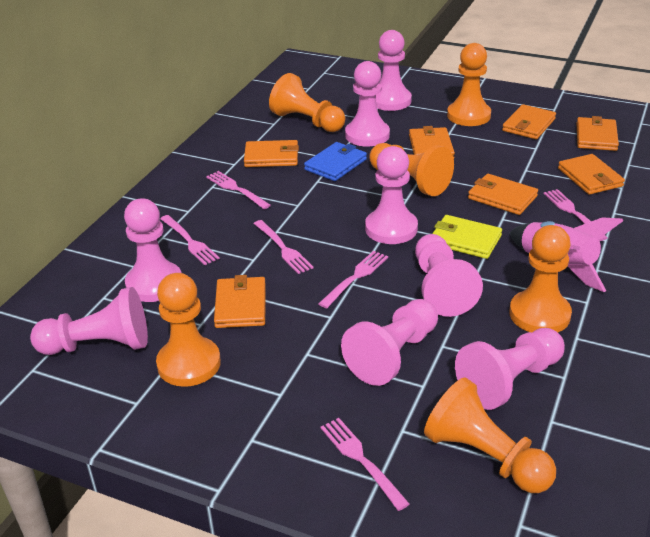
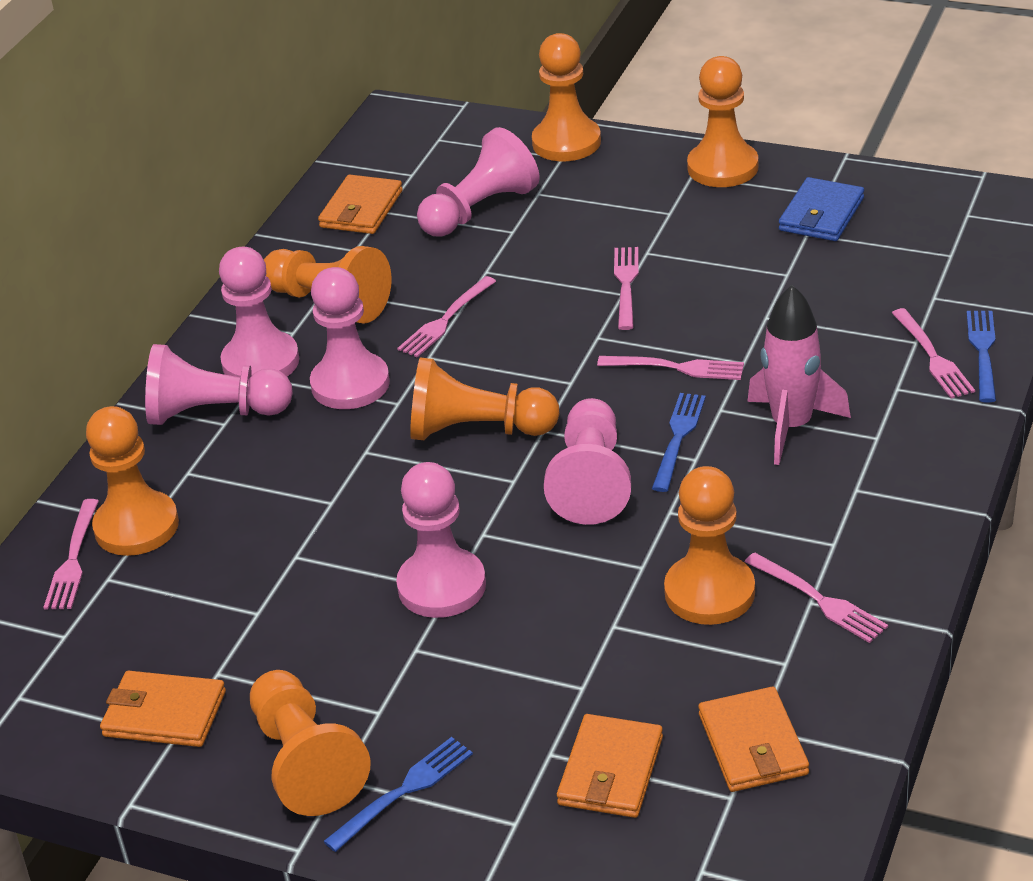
blue fork: 0 -> 3
orange pawn: 6 -> 7
orange wallet: 7 -> 4
pink pawn: 8 -> 6
yellow wallet: 1 -> 0

